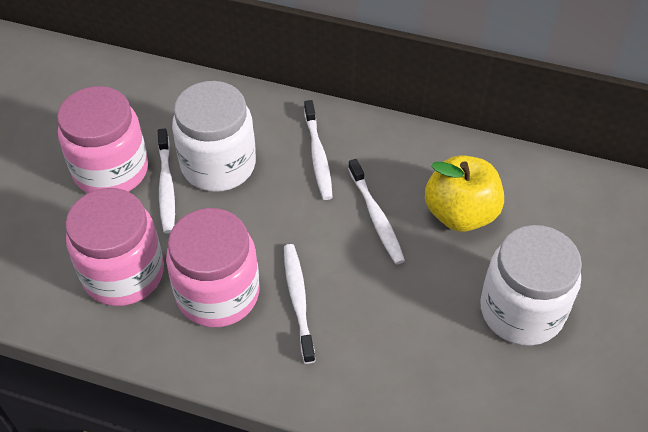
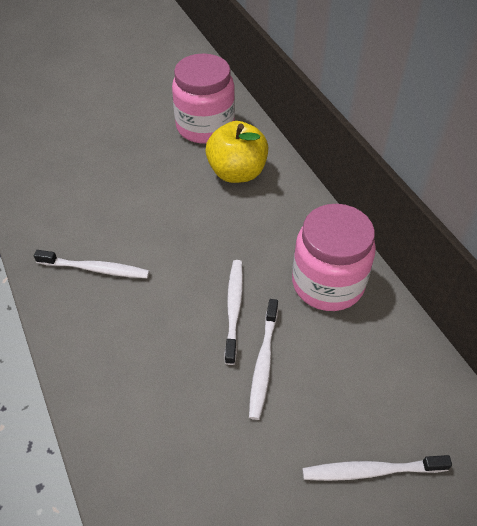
pink jar: 3 -> 2
white jar: 2 -> 0

